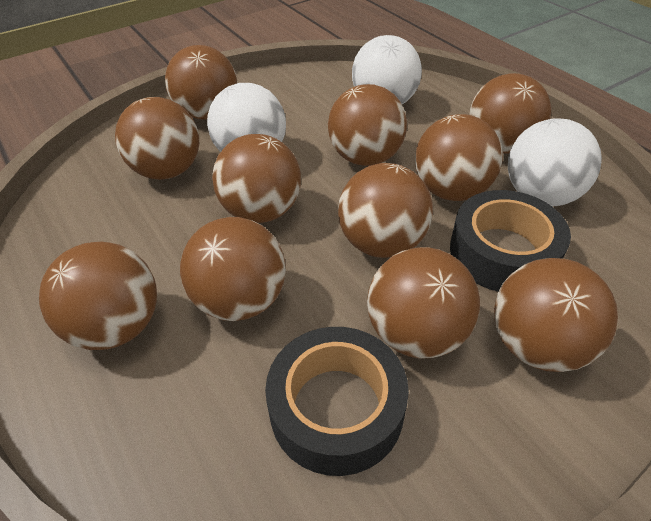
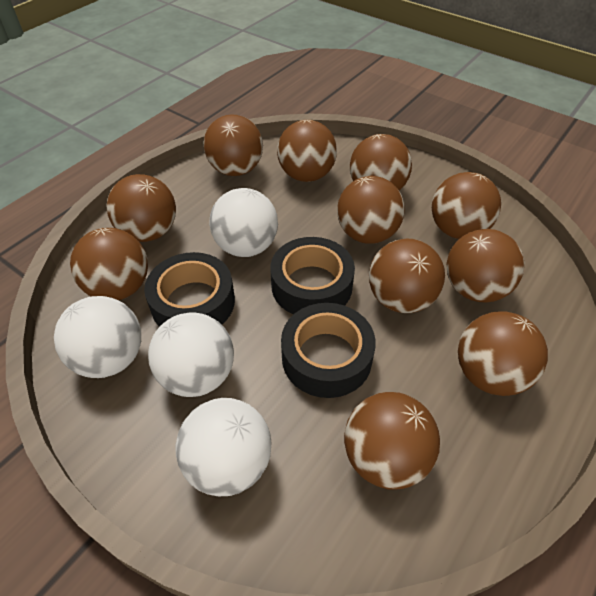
black tape: 2 -> 3
white ball: 3 -> 4

